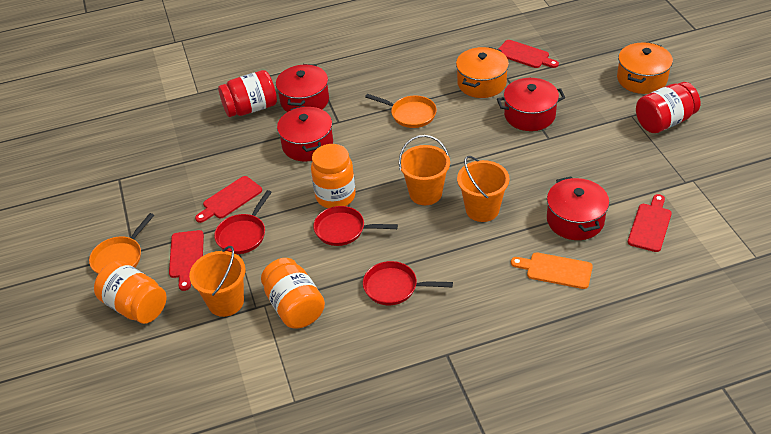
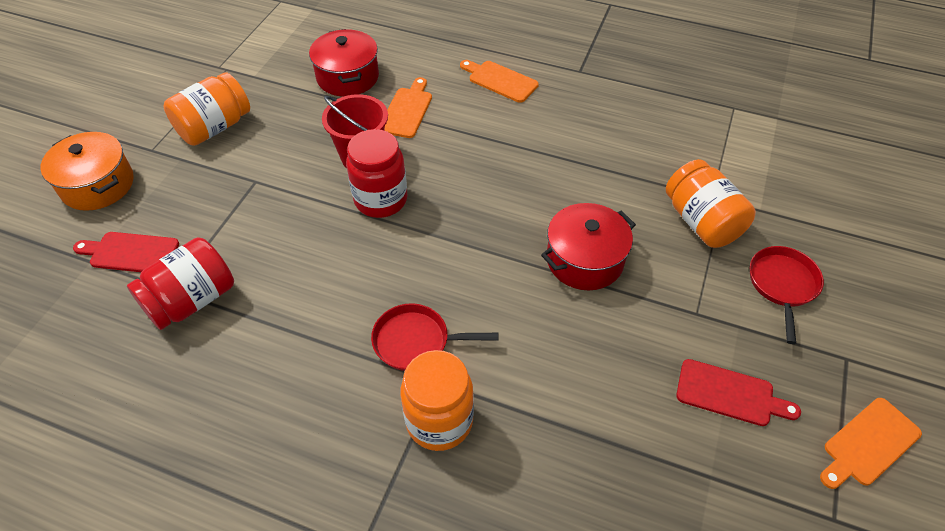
orange bucket: 3 -> 0
orange cutting board: 1 -> 3
orange pan: 2 -> 0
orange pot: 2 -> 1
red bucket: 0 -> 1
red cutting board: 4 -> 2
red pan: 3 -> 2
red pot: 4 -> 2

